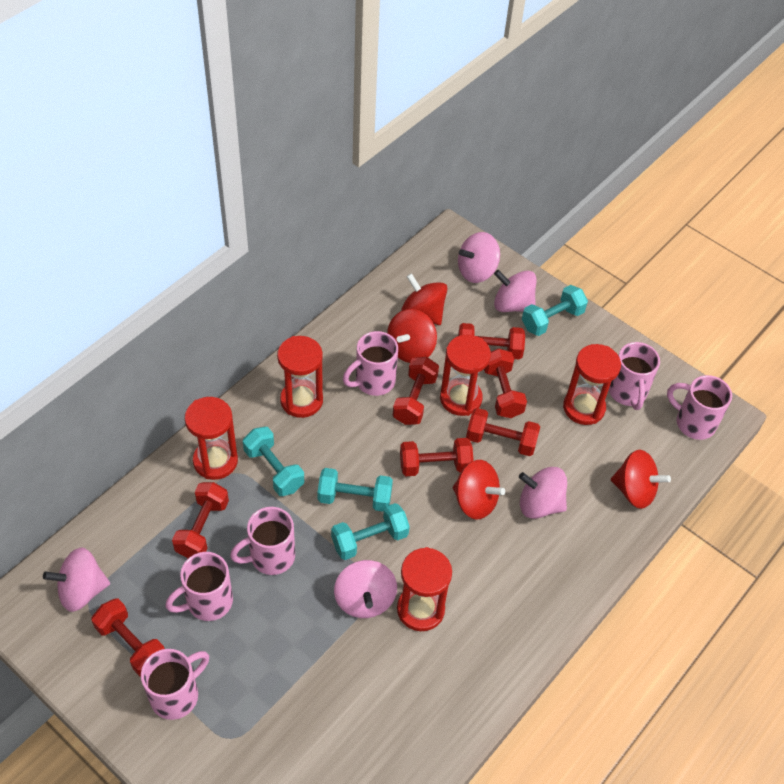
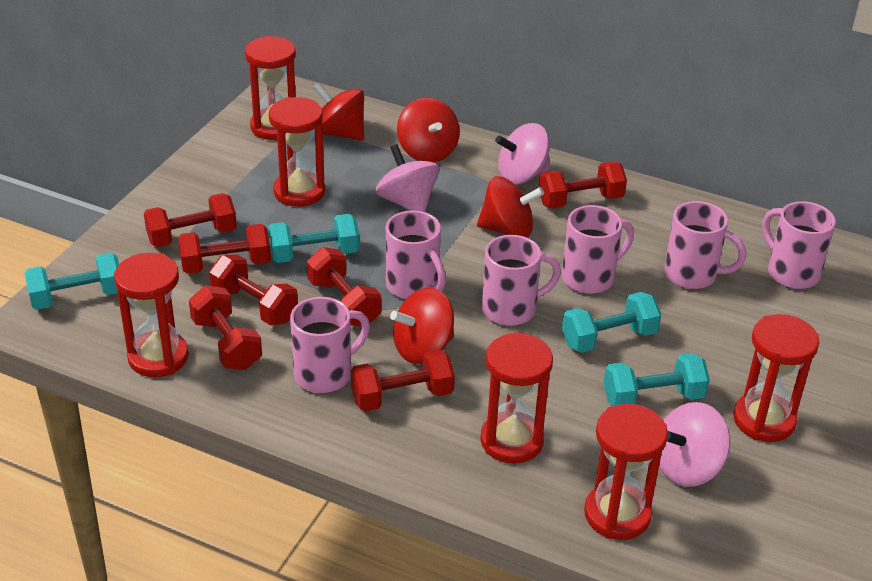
pink spinning top: 5 -> 3
red hourglass: 5 -> 6

